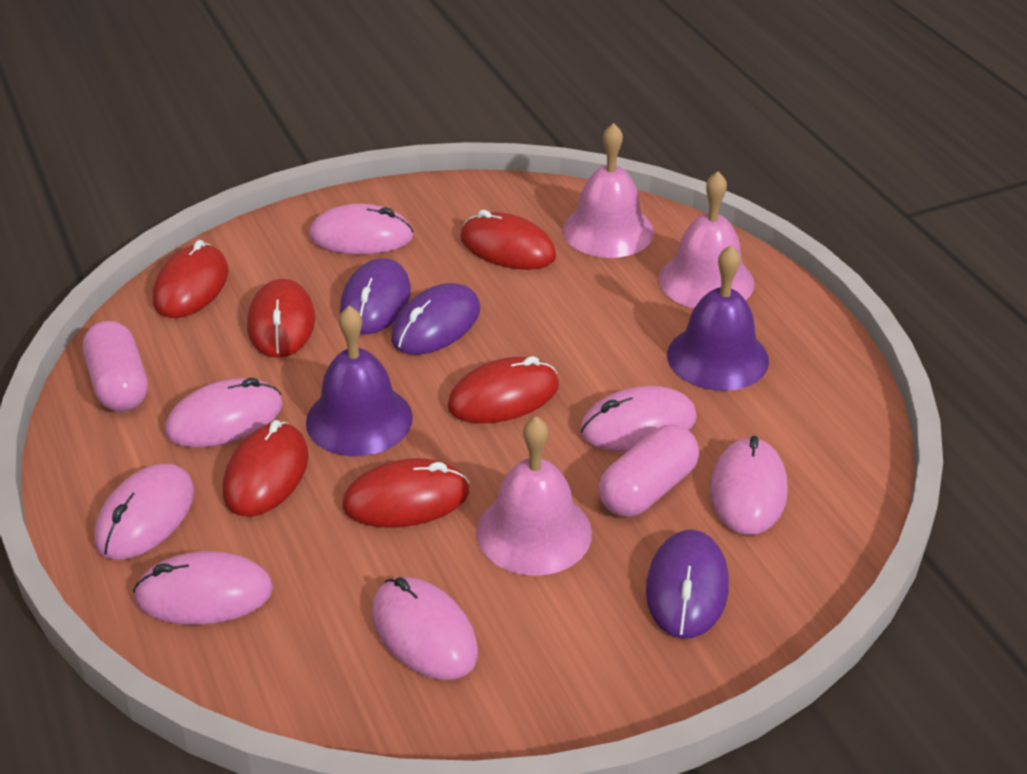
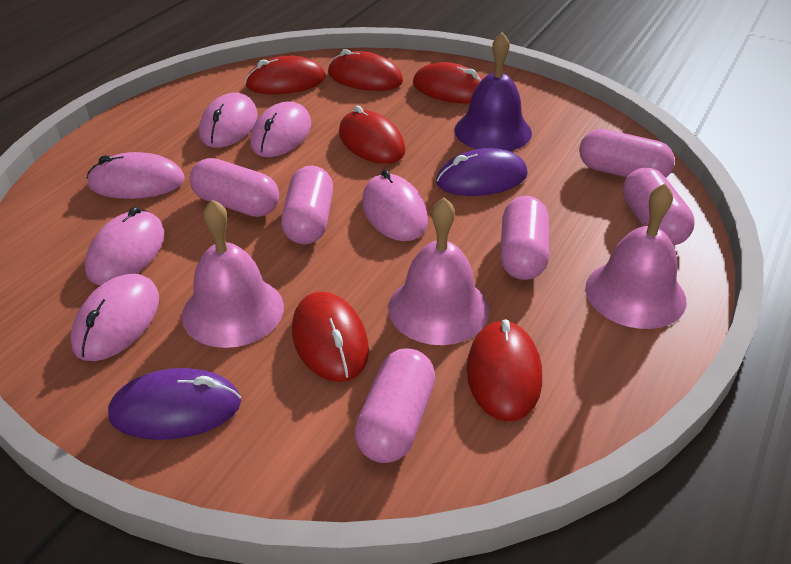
pink capsule: 2 -> 6
pink mouse: 7 -> 6
purple bell: 2 -> 1
purple mouse: 3 -> 2

